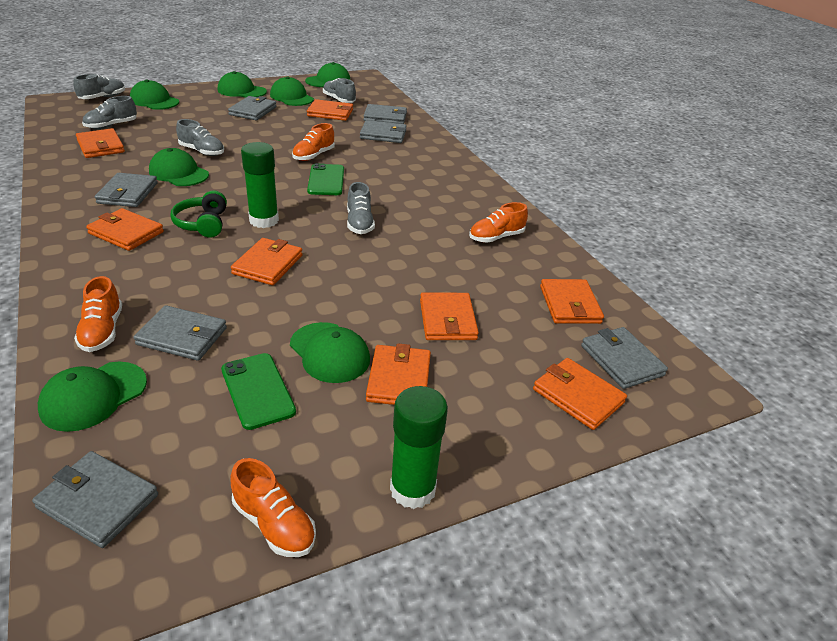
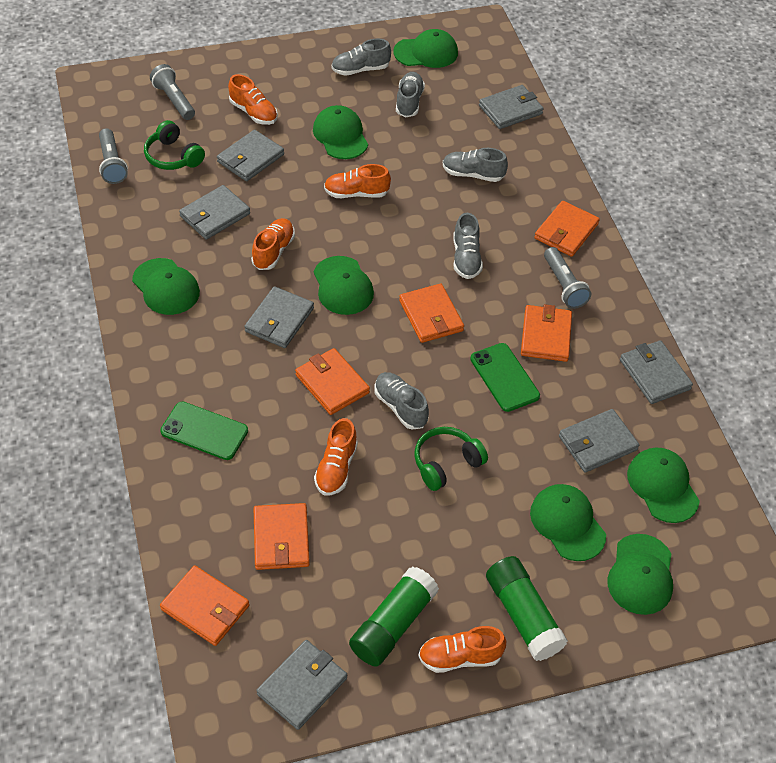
green headphones: 1 -> 2
grey flashlight: 0 -> 3
orange shoe: 4 -> 5
orange wallet: 8 -> 6

